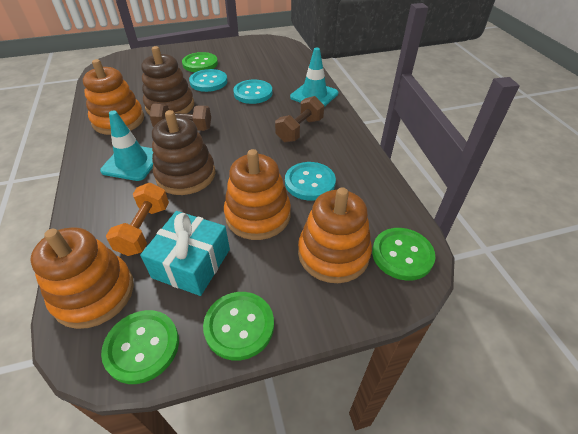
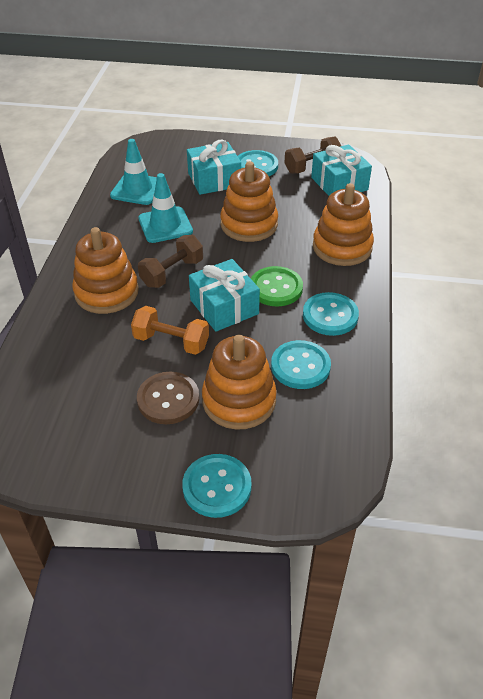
brown button: 0 -> 1
brown stacking toy: 2 -> 0
green button: 4 -> 1
turquoise button: 3 -> 4
turquoise gift: 1 -> 3

